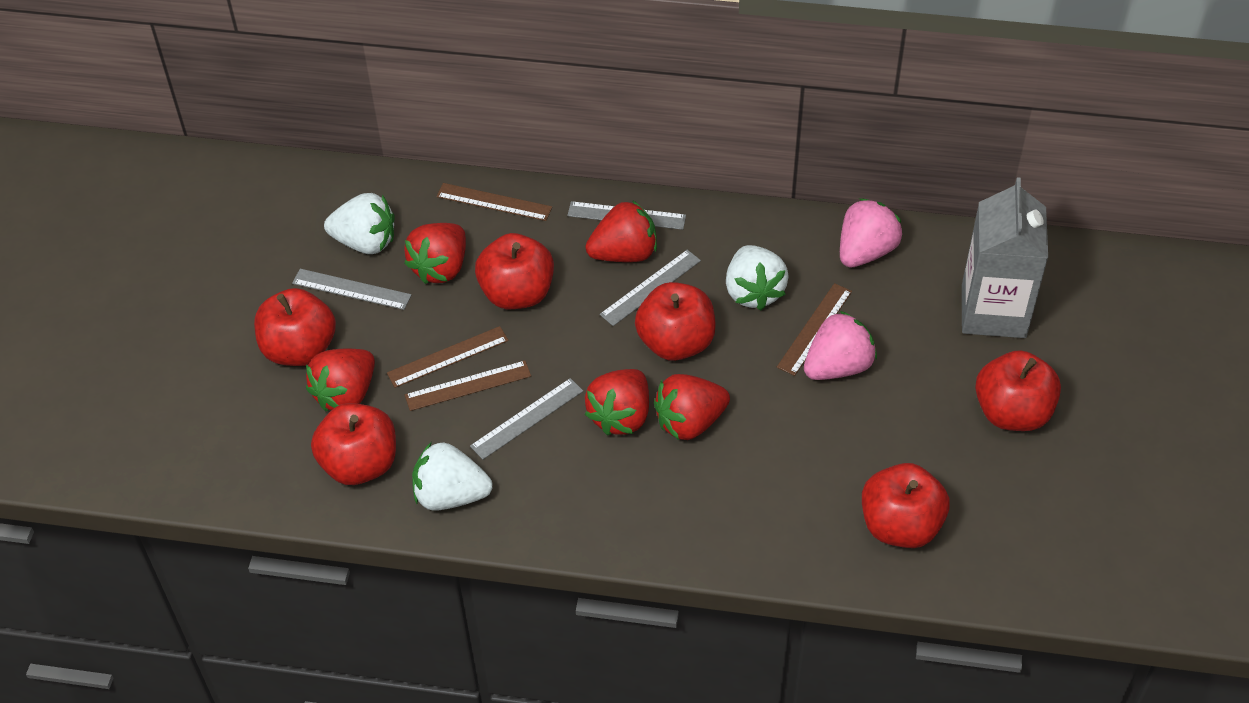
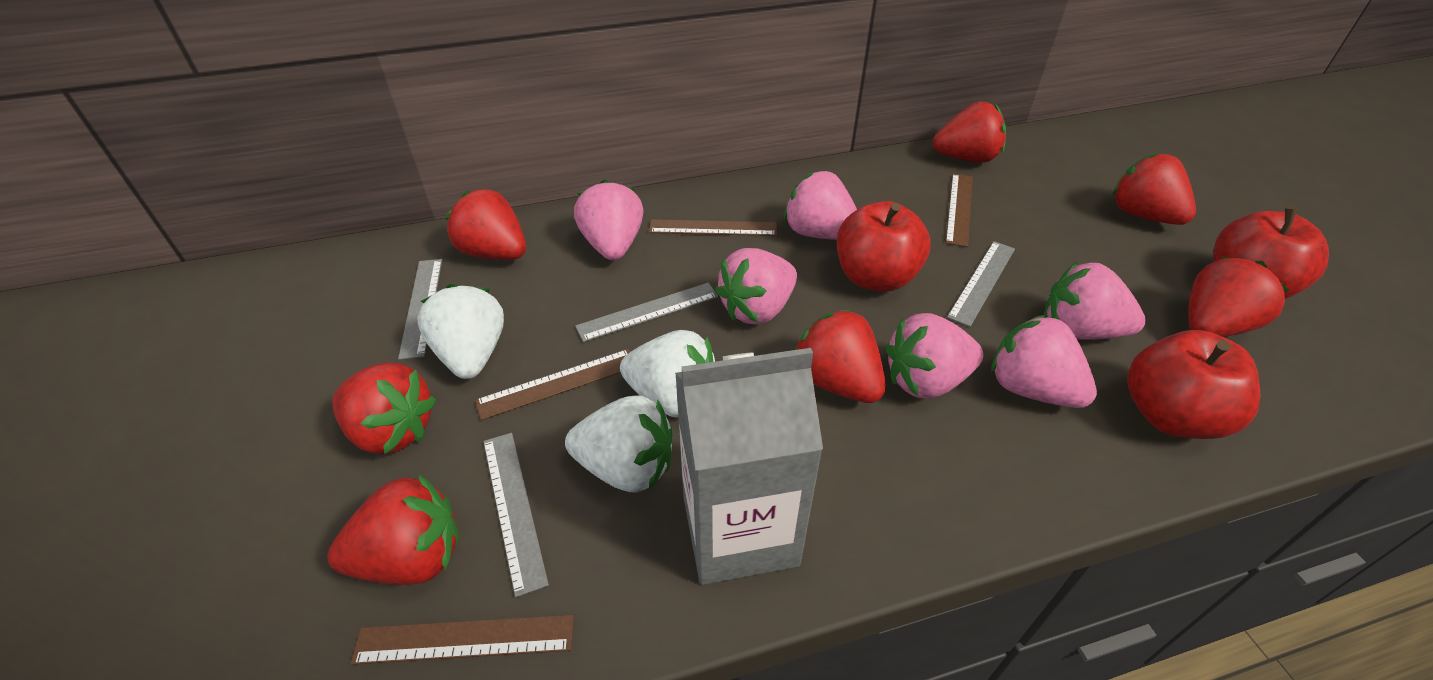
pink strawberry: 2 -> 6
red apple: 6 -> 3
red strawberry: 5 -> 7

